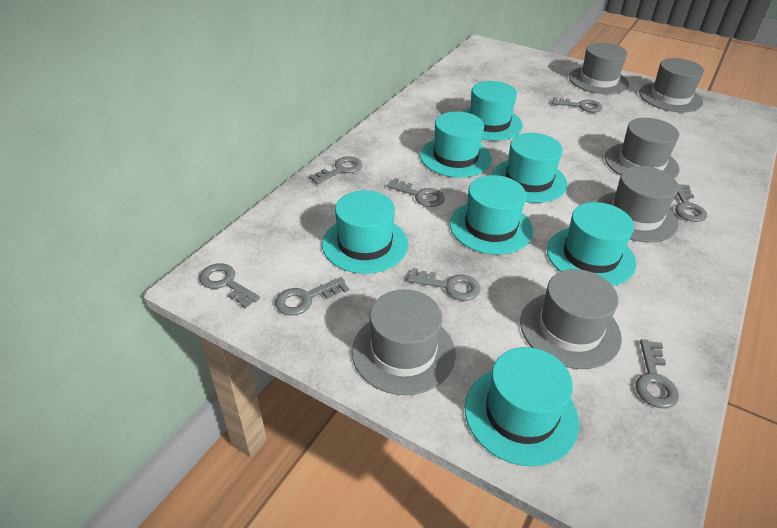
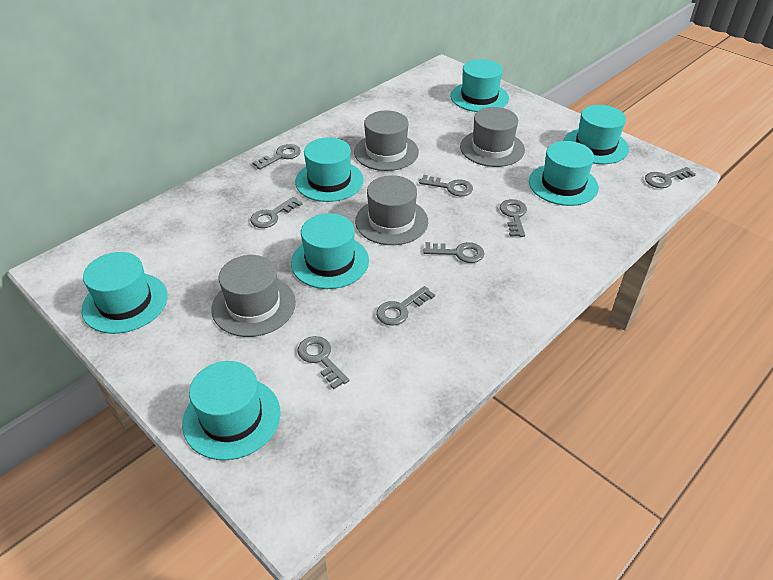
grey hat: 6 -> 4

